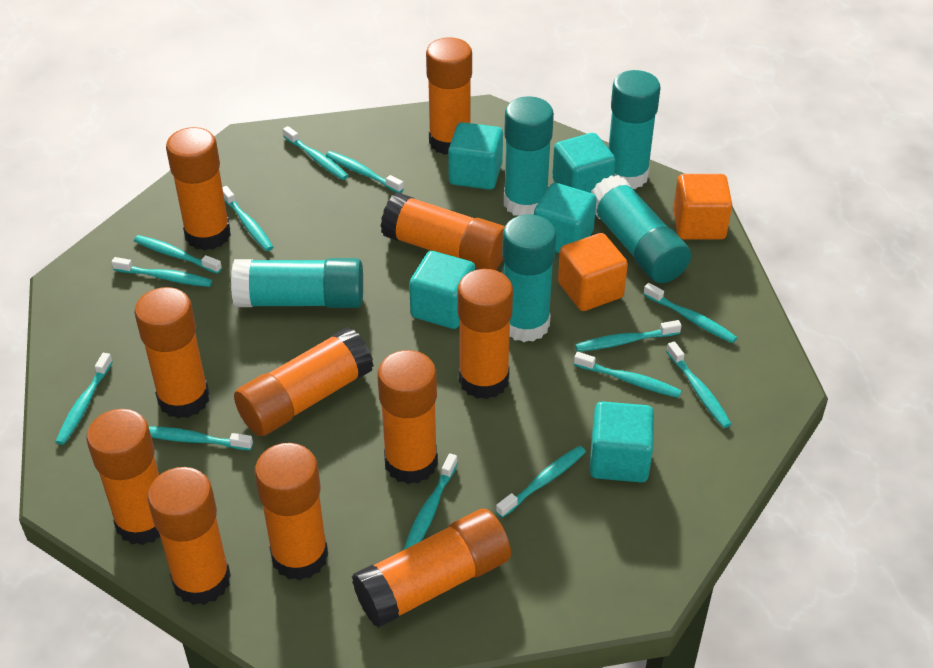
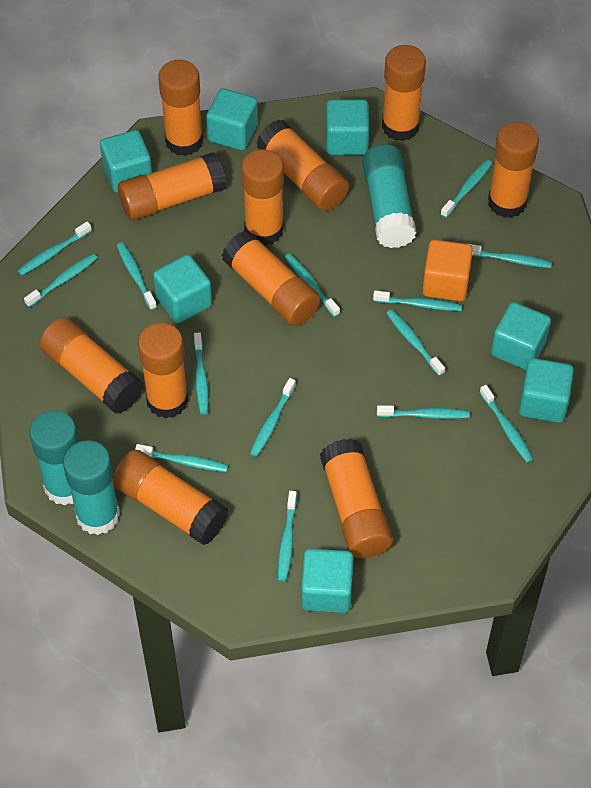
orange cube: 2 -> 1
turquoise cube: 5 -> 7
turquoise glue stick: 5 -> 3
turquoise toothbrush: 13 -> 14

